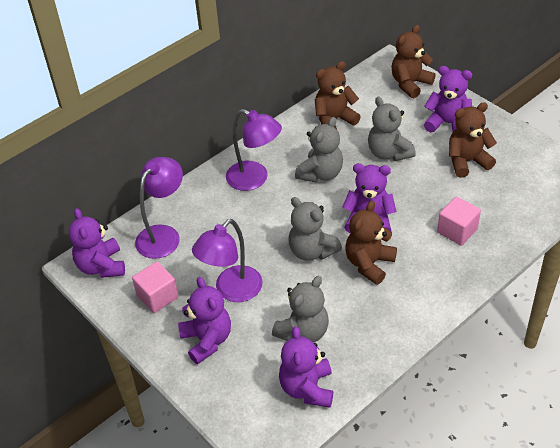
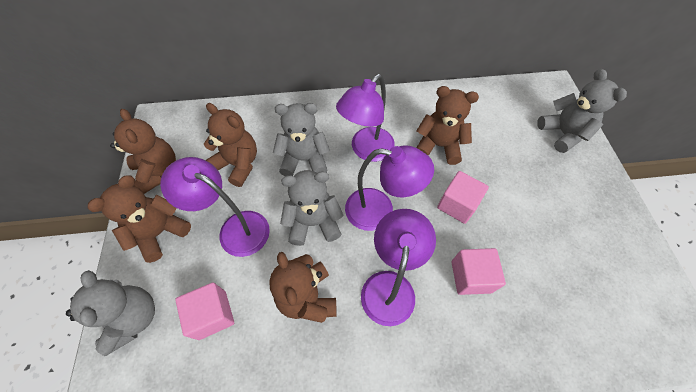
brown teddy bear: 4 -> 5
pink cube: 2 -> 3
purple lamp: 3 -> 4
purple teddy bear: 5 -> 0

